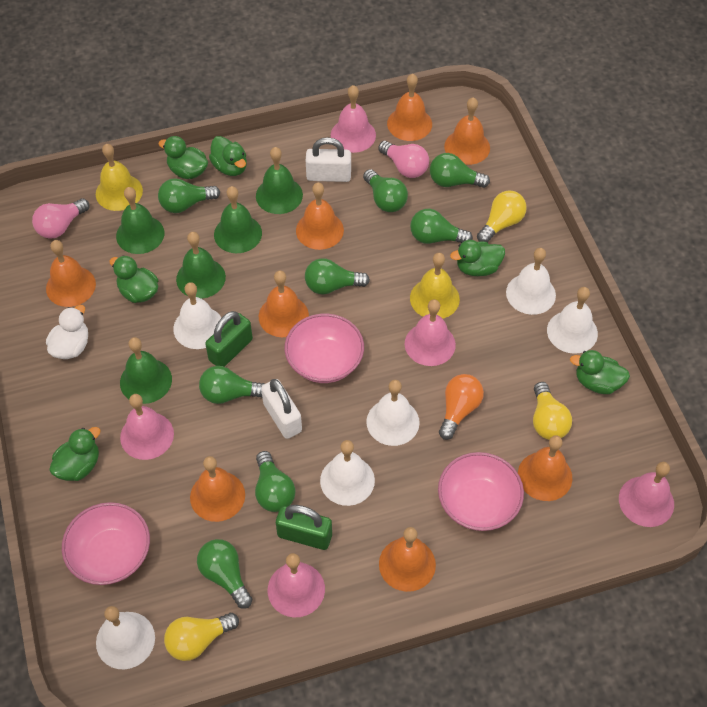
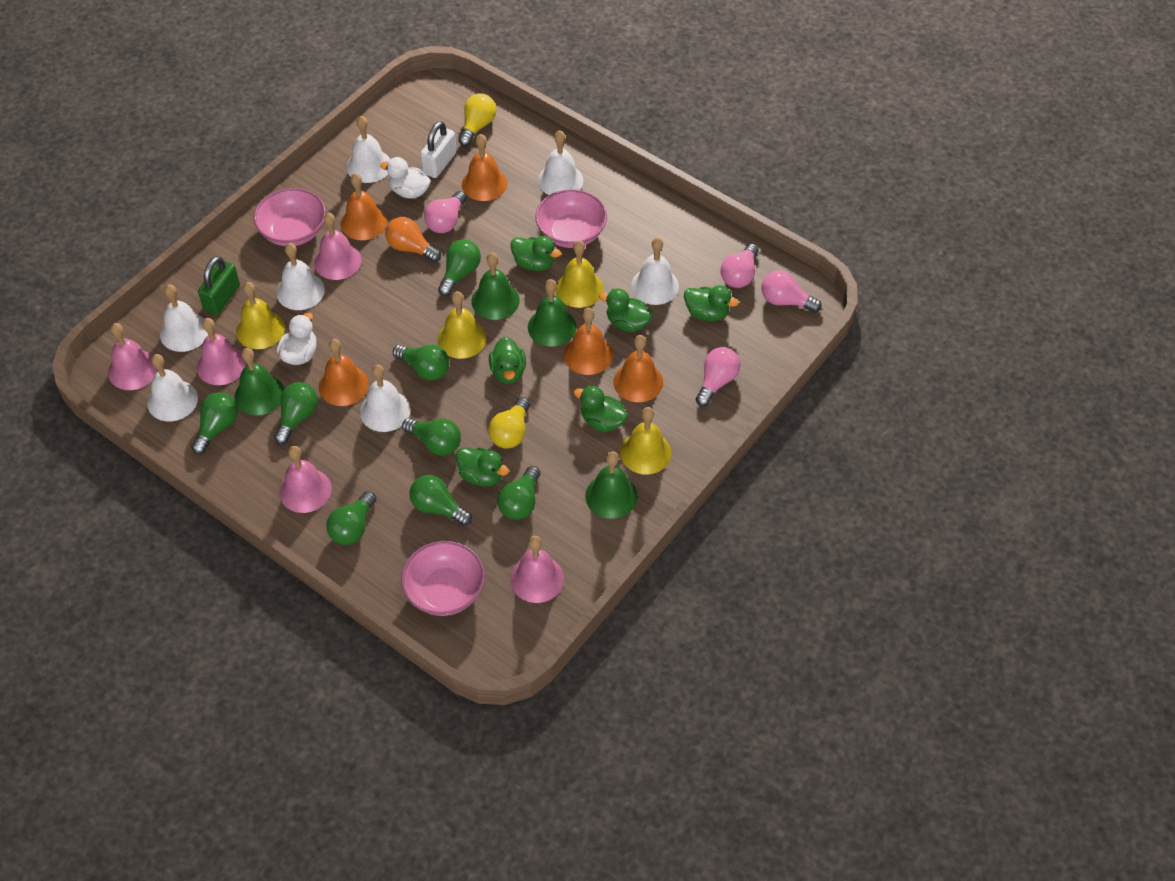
green bell: 5 -> 4
green padlock: 2 -> 1
orange bell: 8 -> 5
pink light bulb: 2 -> 4
white bell: 6 -> 7
white duck: 1 -> 2
white padlock: 2 -> 1
yellow bell: 2 -> 4
yellow light bulb: 3 -> 2

